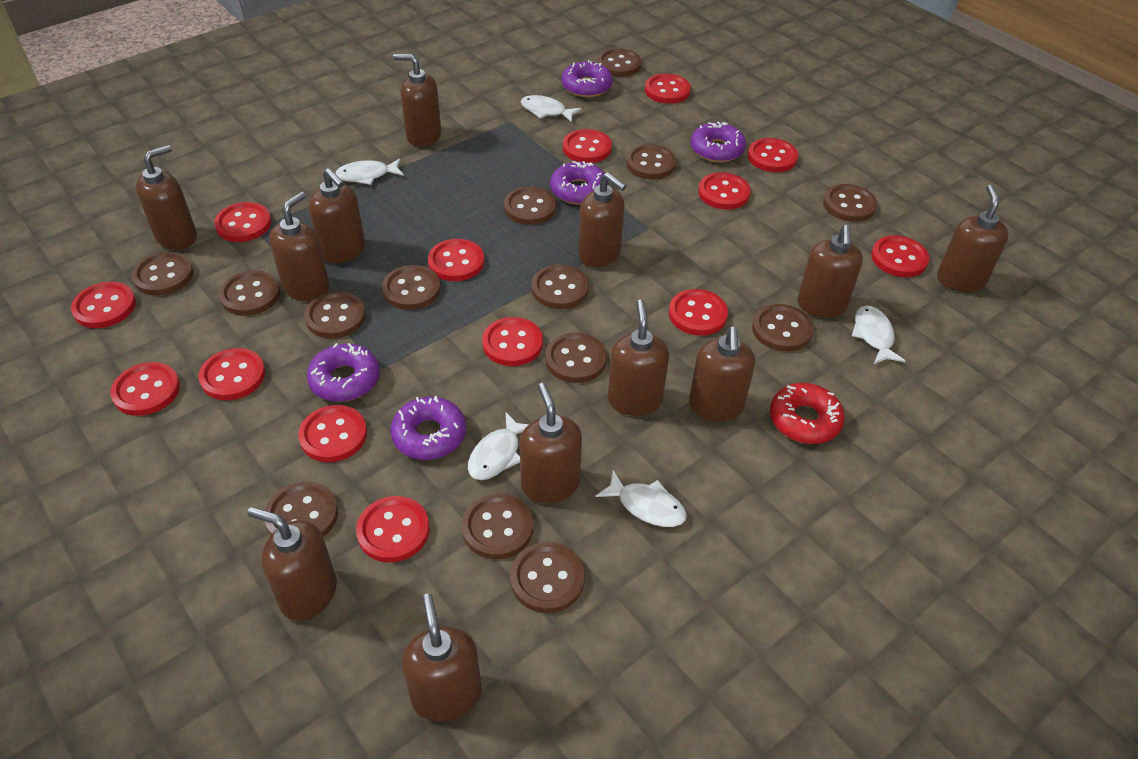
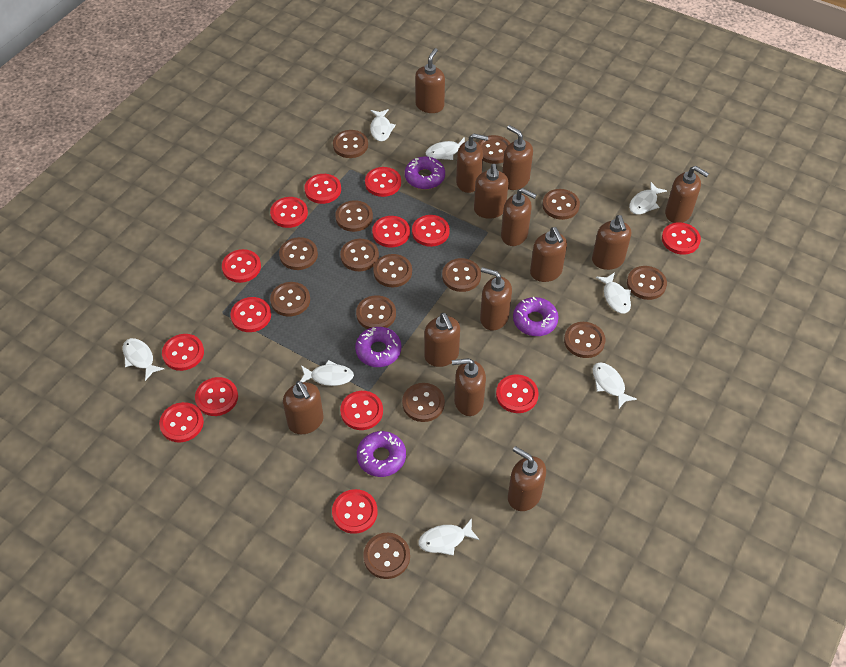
brown soap dispenser: 12 -> 13
purple donut: 5 -> 4
red donut: 1 -> 0
white fish: 5 -> 8

